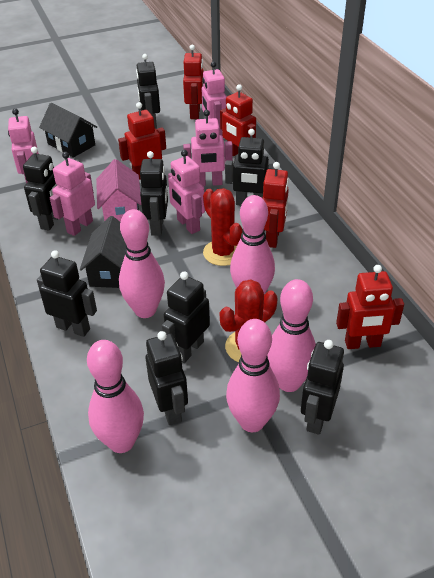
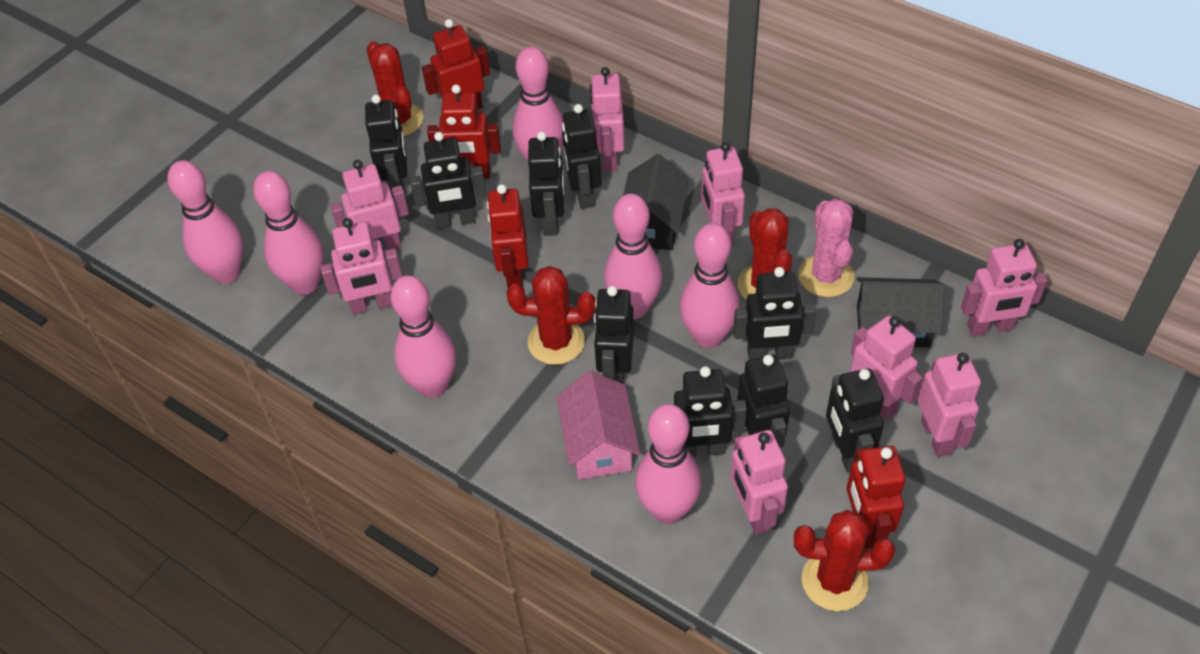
black robot: 8 -> 9
pink bowling pin: 5 -> 7
pink cactus: 0 -> 1
pink robot: 5 -> 8
red cactus: 2 -> 4
red robot: 5 -> 4

